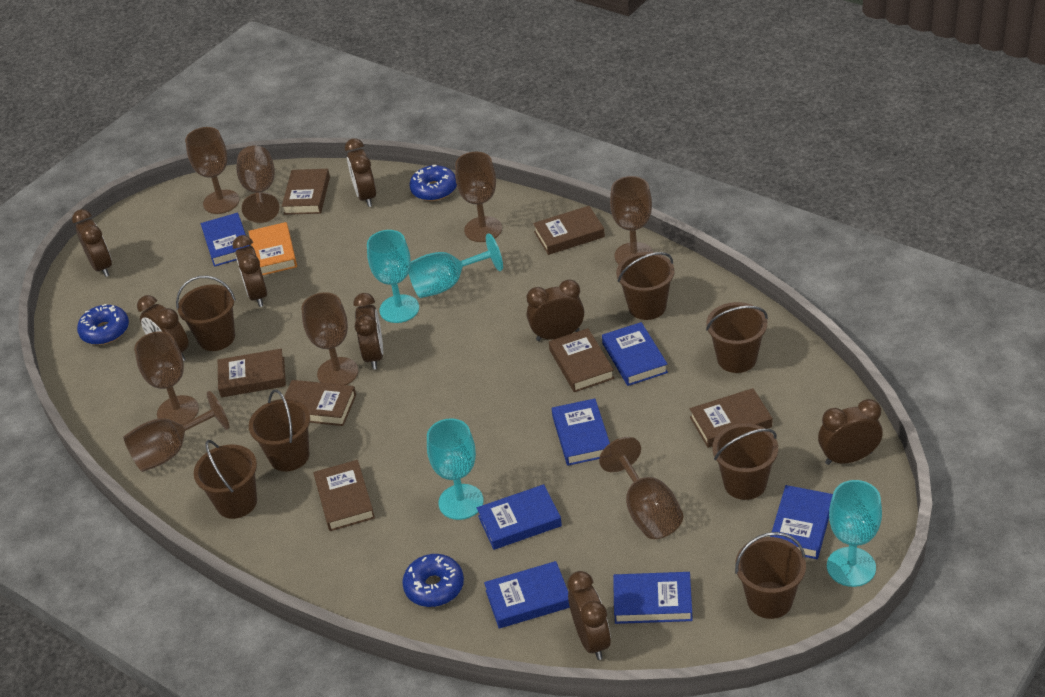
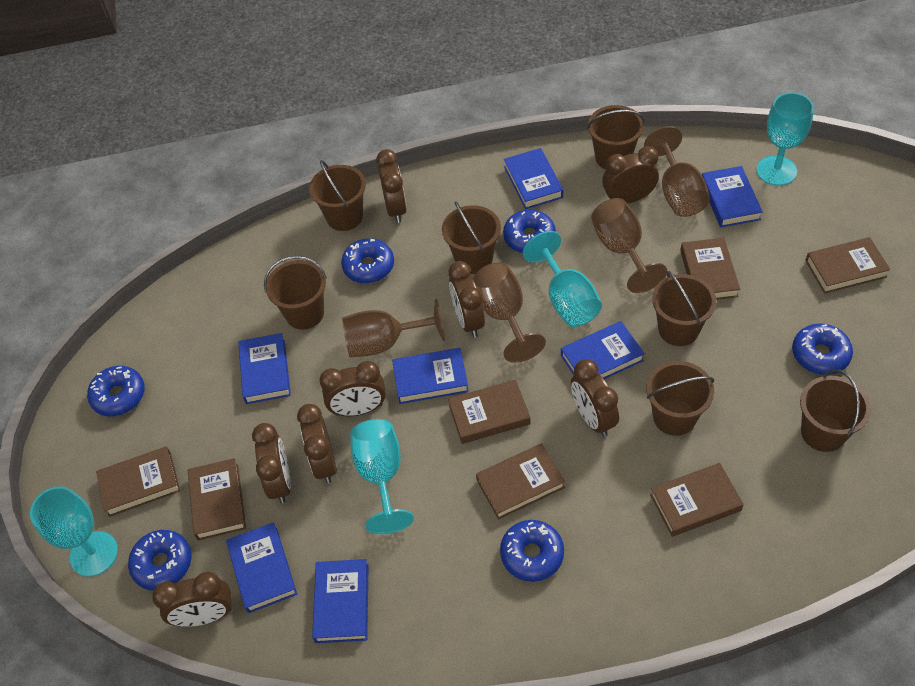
blue donut: 3 -> 6
brown goblet: 8 -> 4
orange book: 1 -> 0

